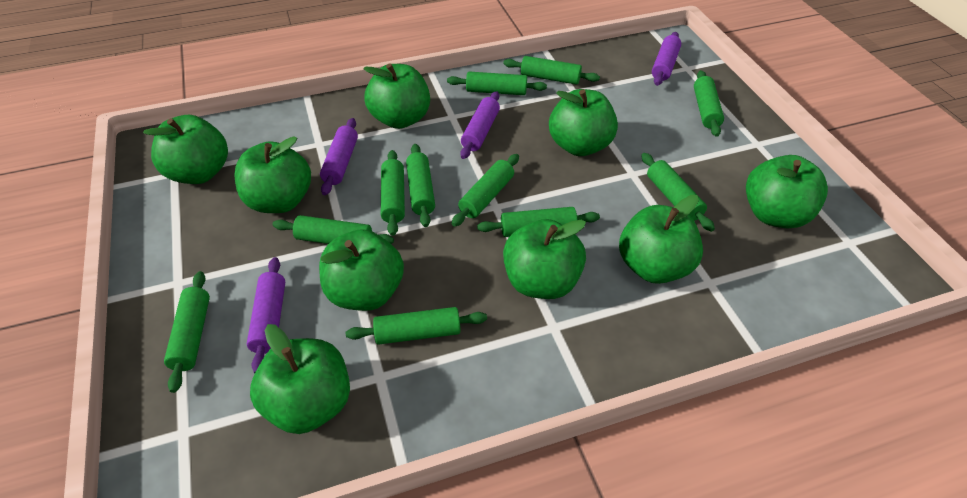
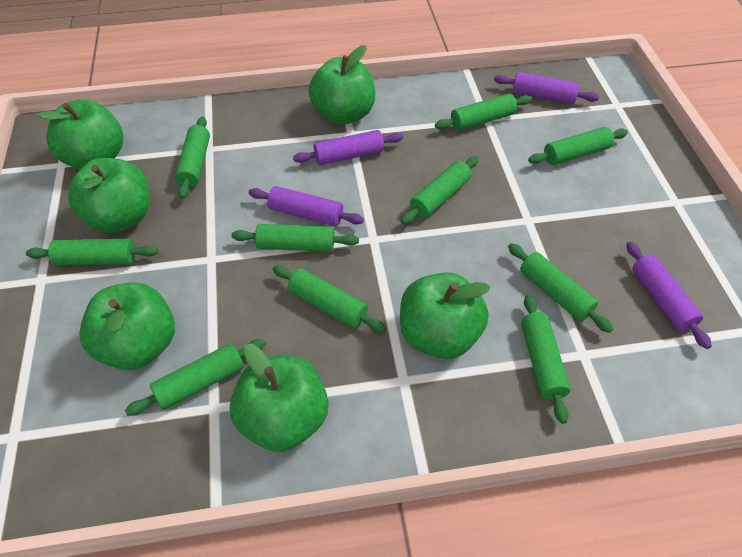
green apple: 9 -> 6
green rolling pin: 11 -> 10

